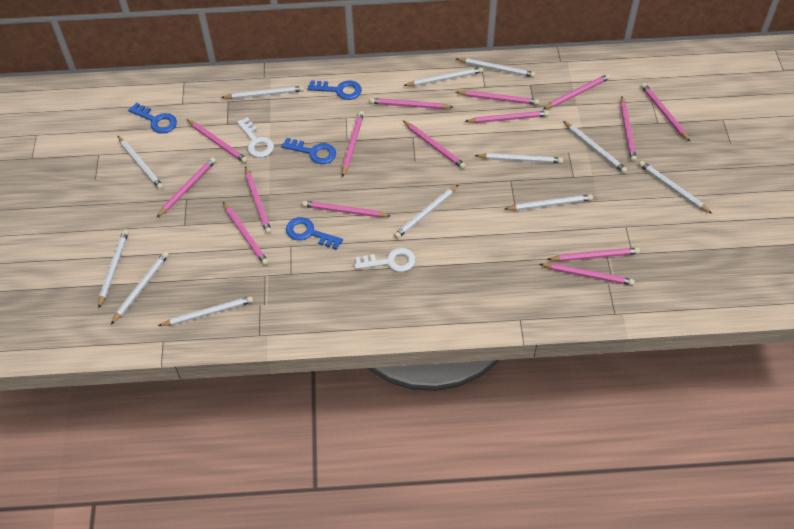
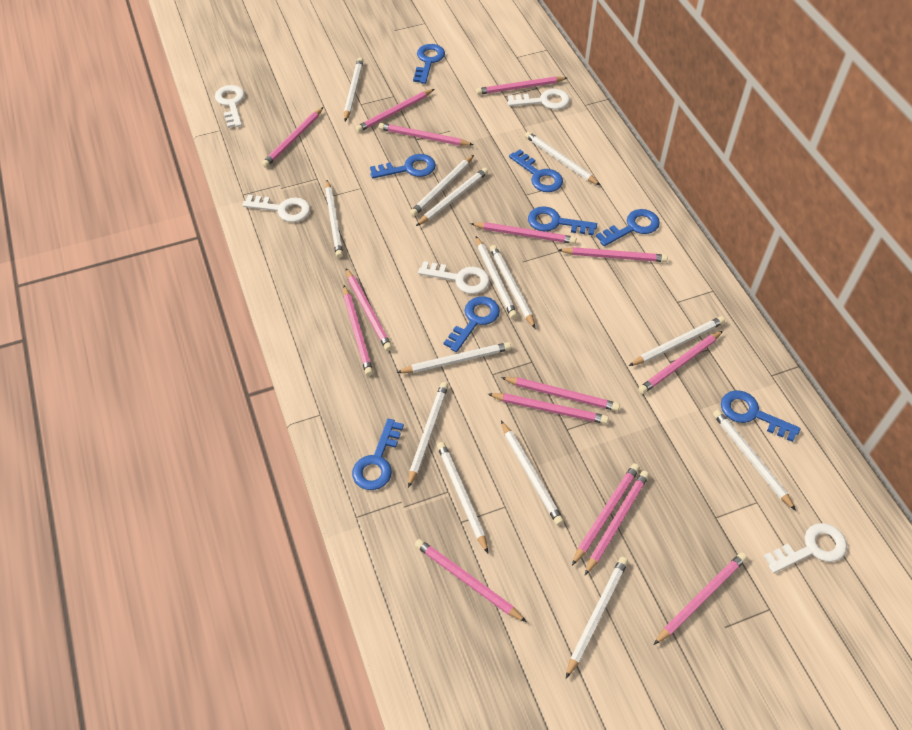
blue key: 4 -> 8
white key: 2 -> 5
white pencil: 12 -> 14

